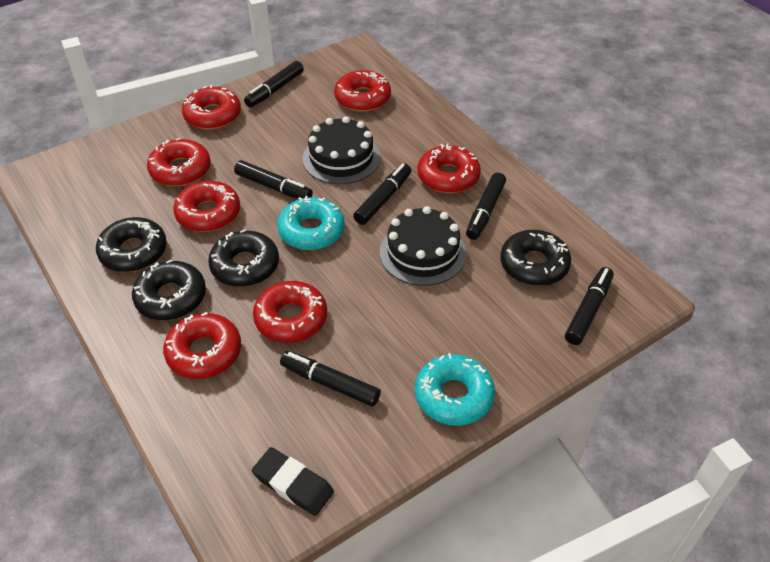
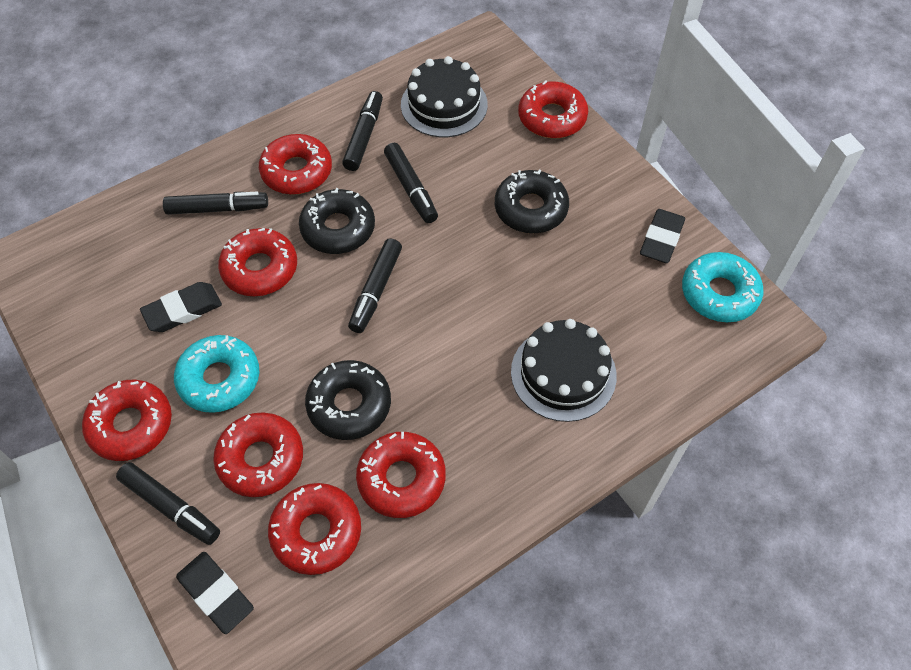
black donut: 4 -> 3
black eraser: 1 -> 3
black marker: 6 -> 5

